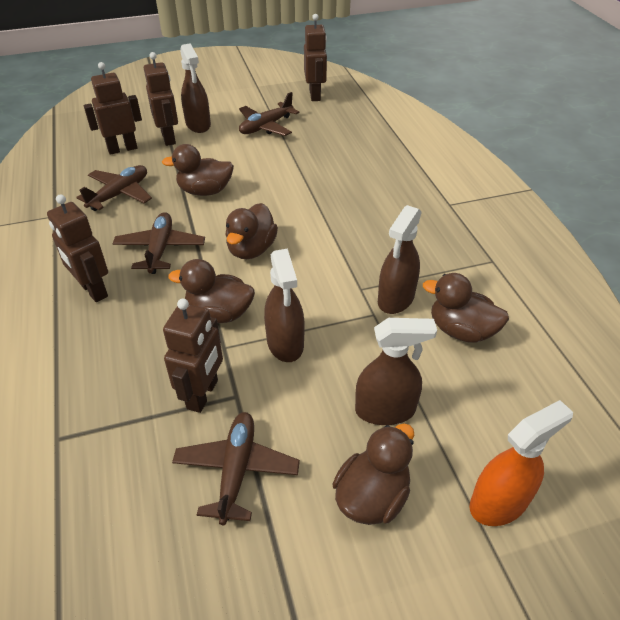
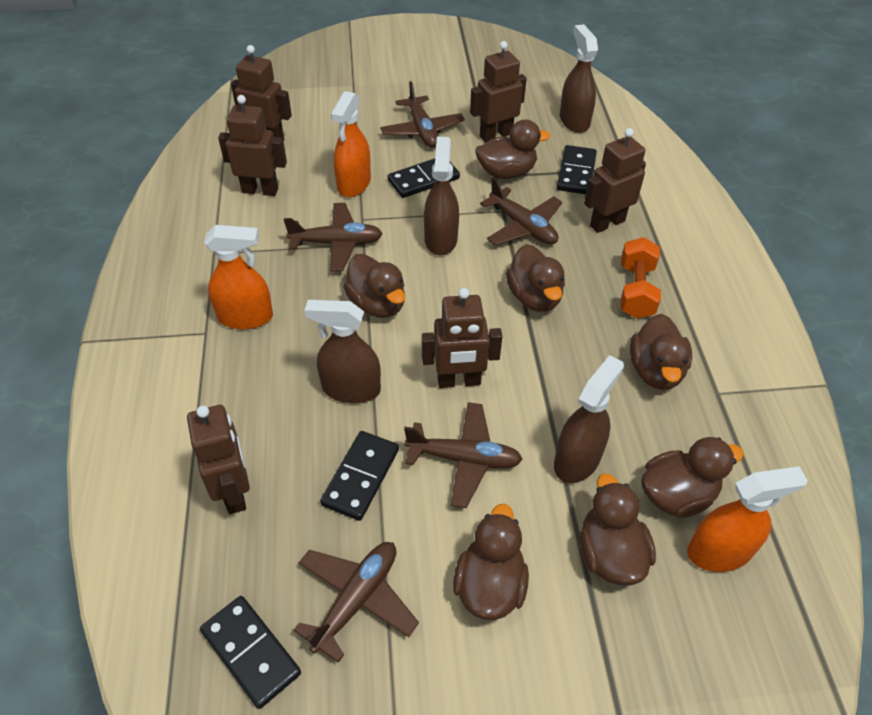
black domino: 0 -> 4
brown duck: 5 -> 7
brown plane: 4 -> 5
brown robot: 5 -> 6
orange dumbbell: 0 -> 1
orange spray bottle: 1 -> 3

